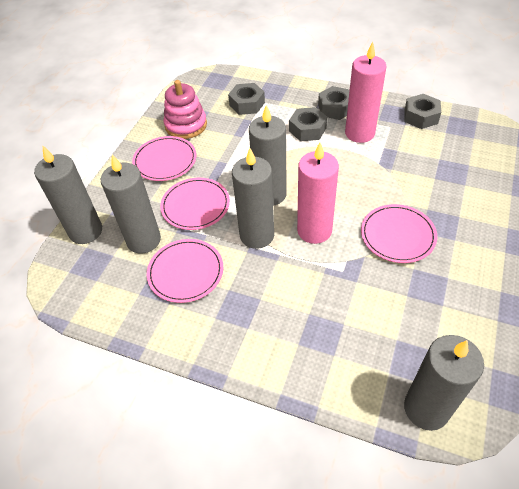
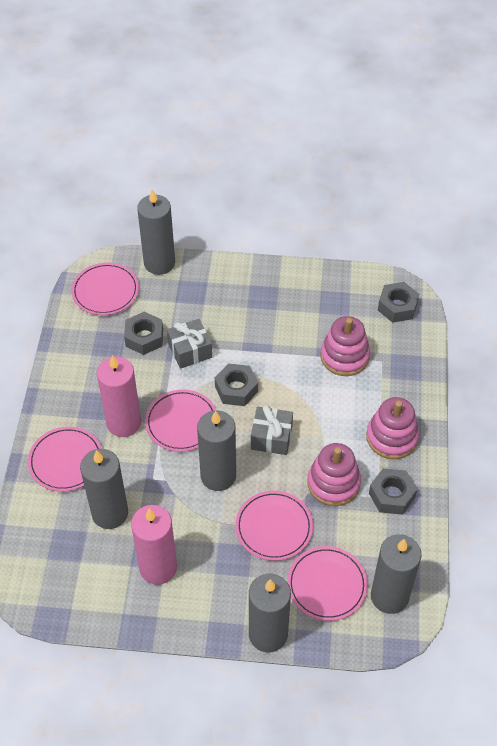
grey gift: 0 -> 2
pink plate: 4 -> 5
pink stacking toy: 1 -> 3

